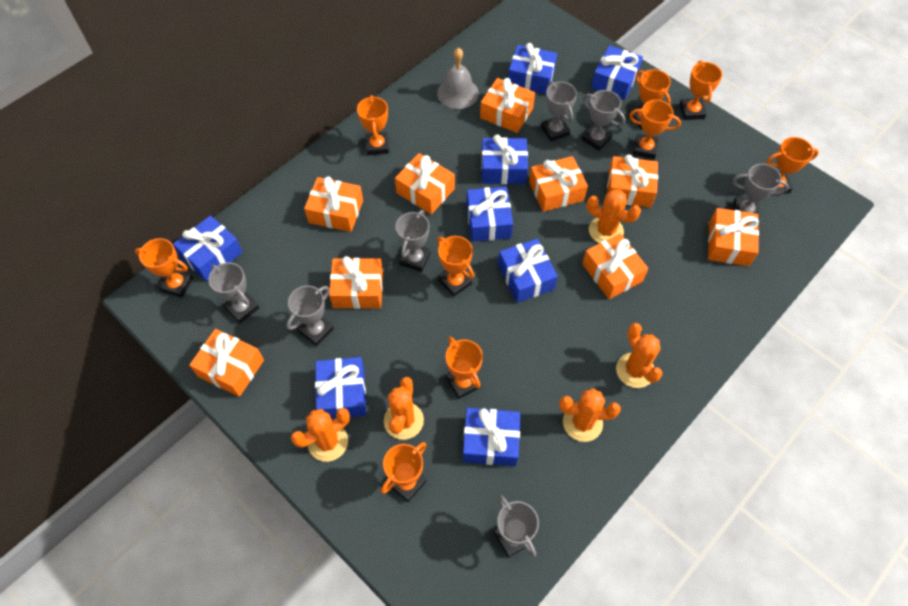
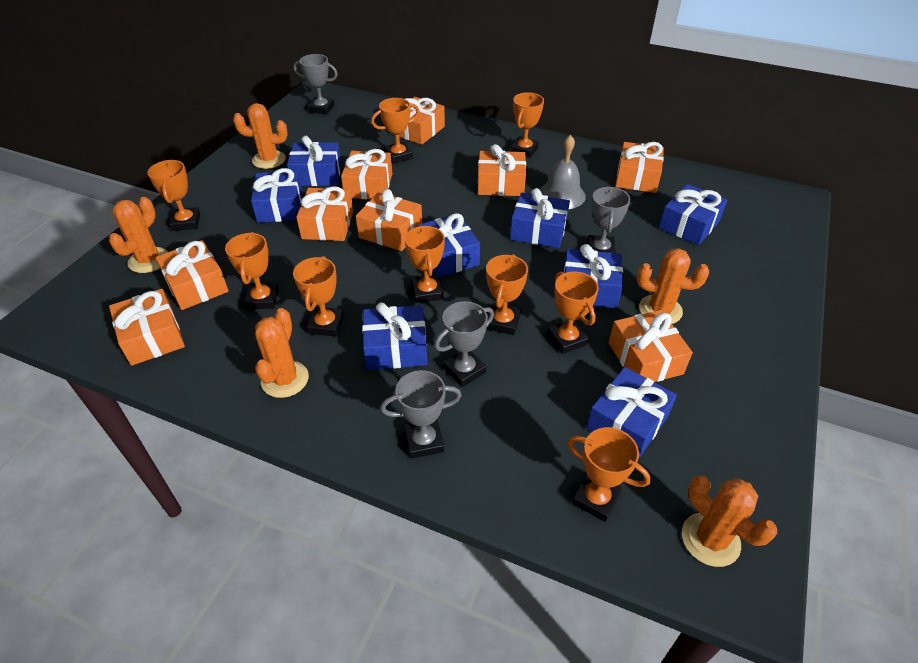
grey trophy: 7 -> 4

